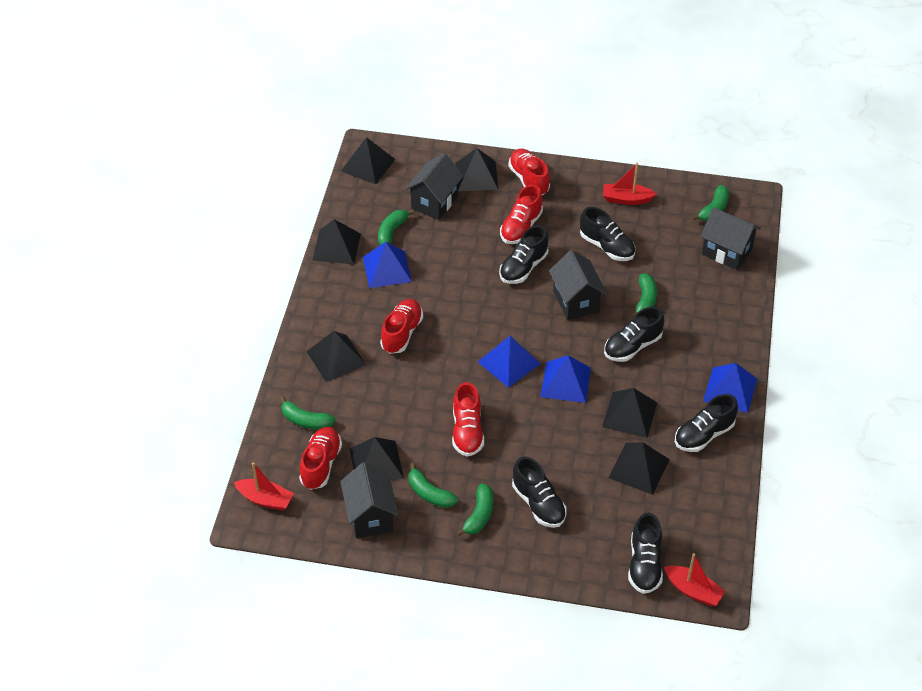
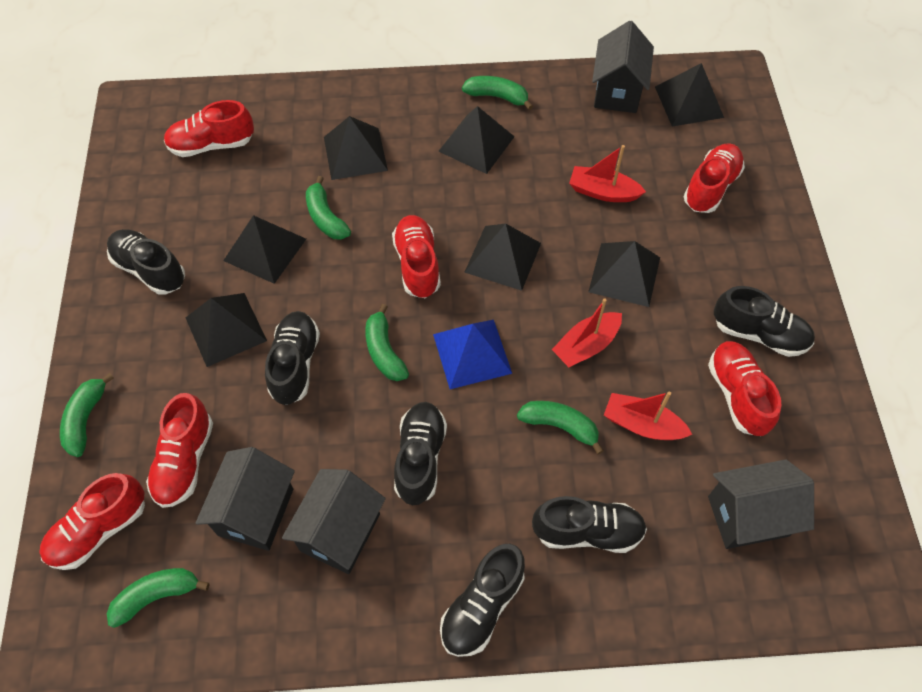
blue pyramid: 4 -> 1
red shoe: 5 -> 6

